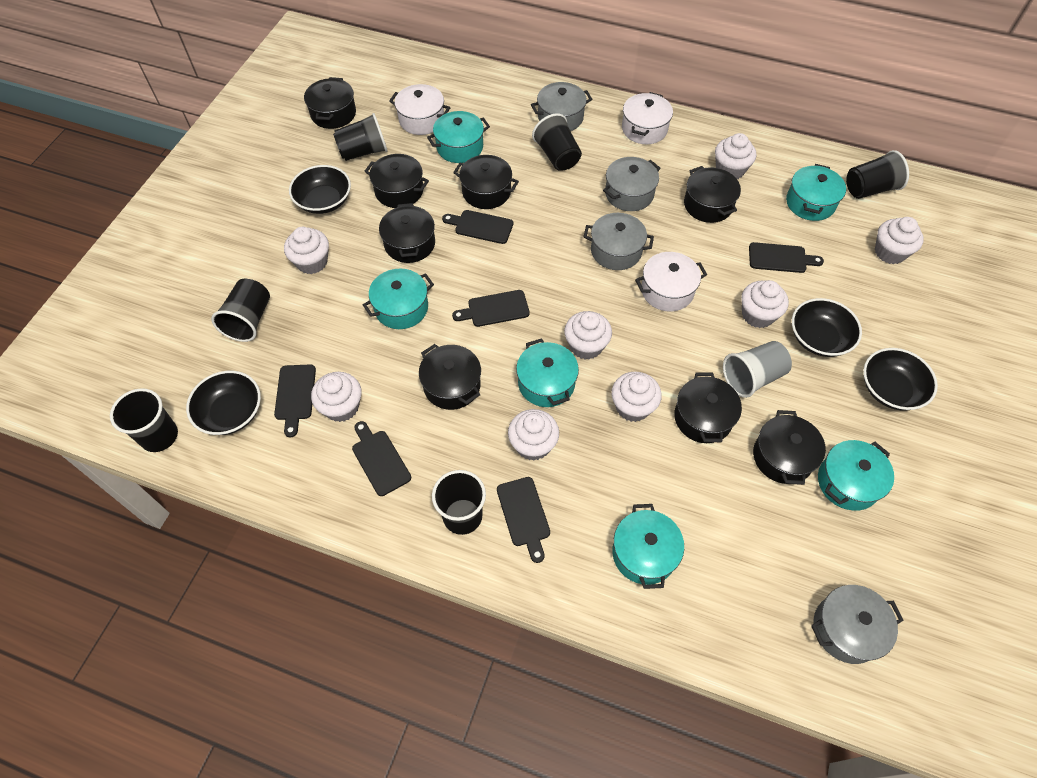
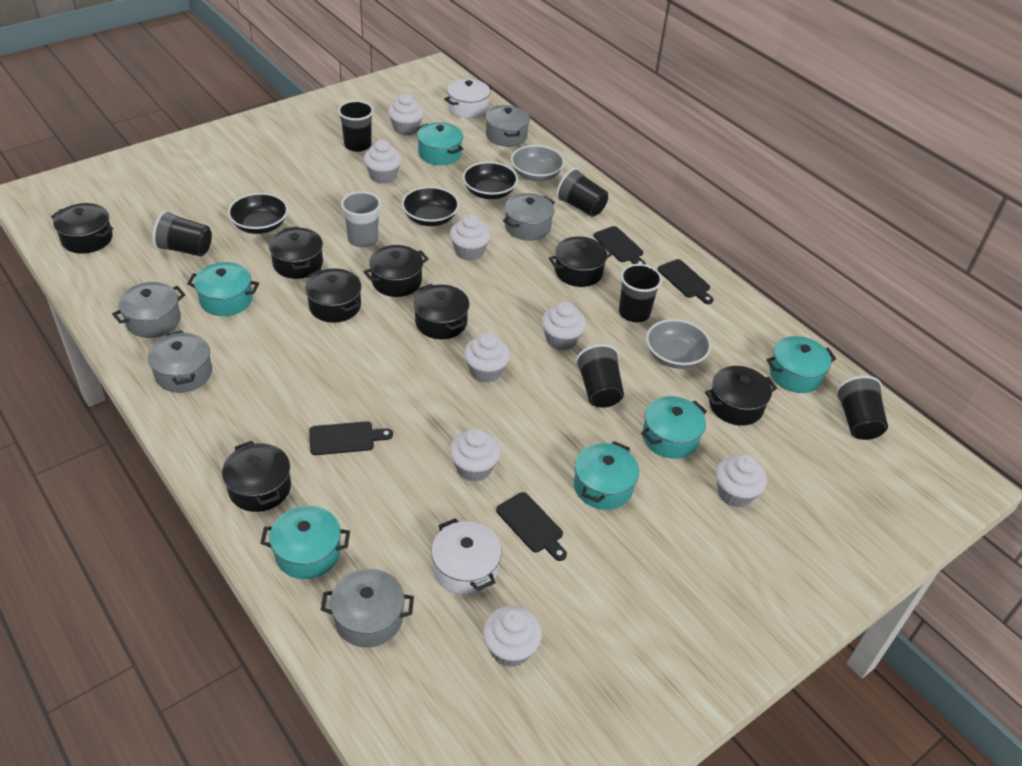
black bowl: 4 -> 3
black cutting board: 6 -> 4
grey bowl: 0 -> 2
grey pot: 4 -> 5
white pot: 3 -> 2

